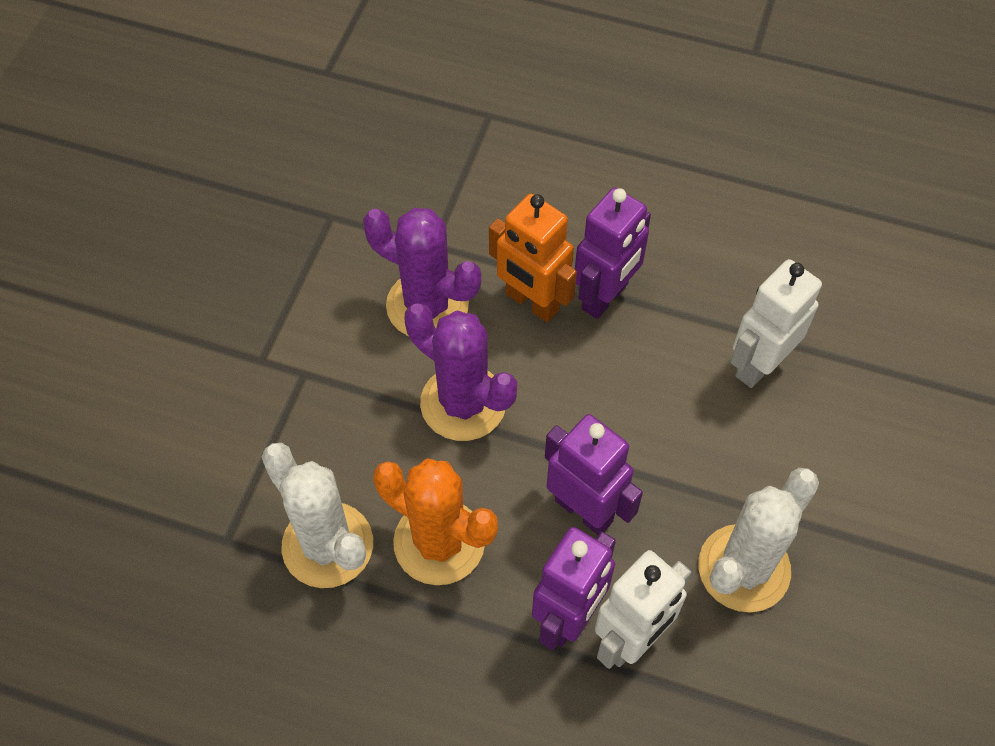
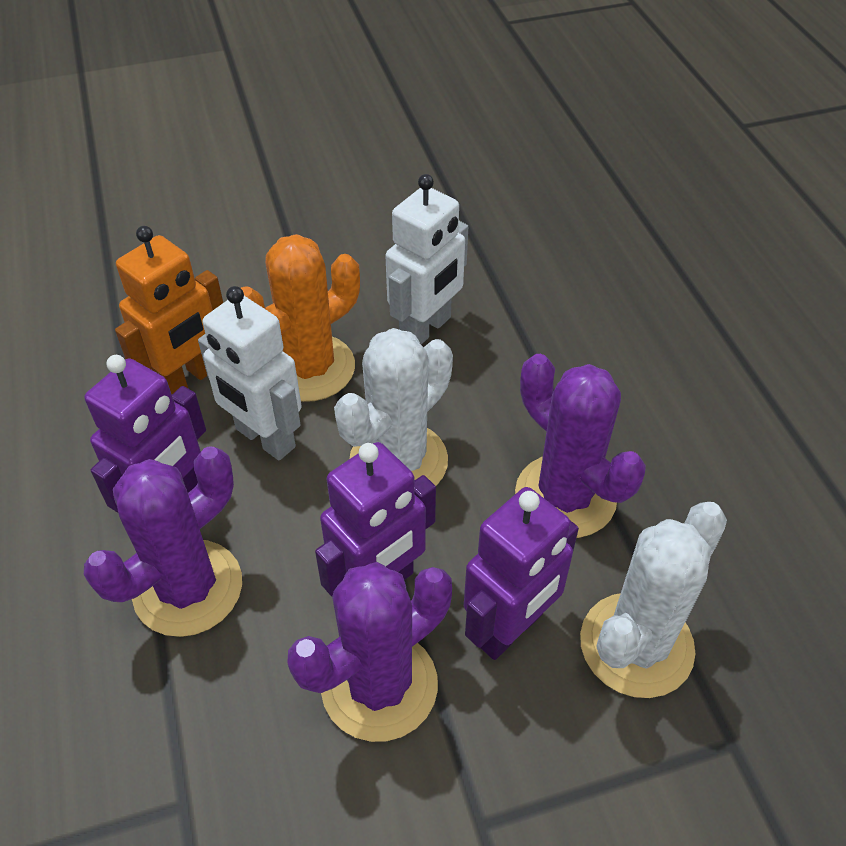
purple cactus: 2 -> 3

